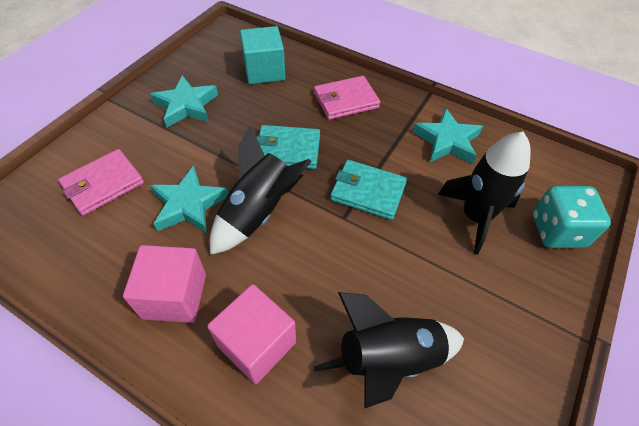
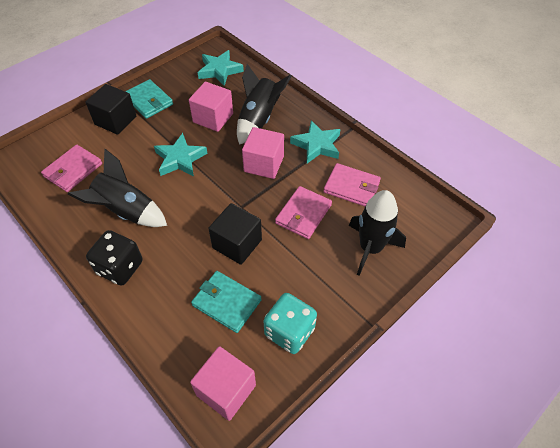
black cube: 0 -> 2
black dice: 0 -> 1
pink cube: 2 -> 3
pink wallet: 2 -> 3
turquoise cube: 1 -> 0

